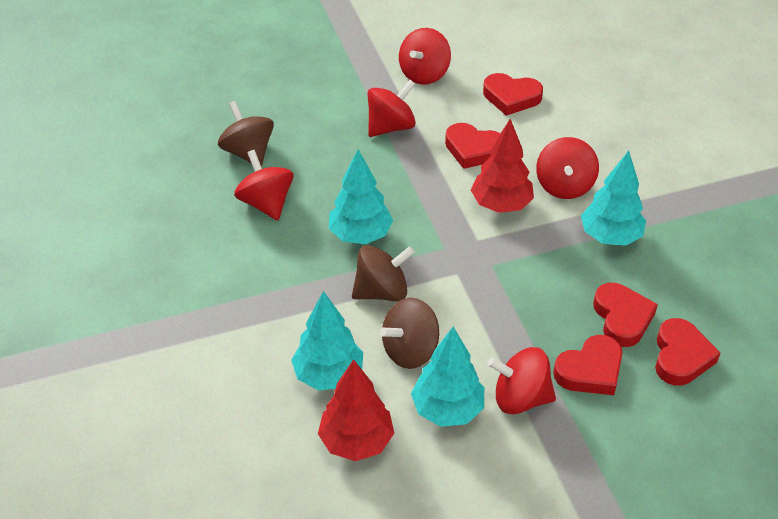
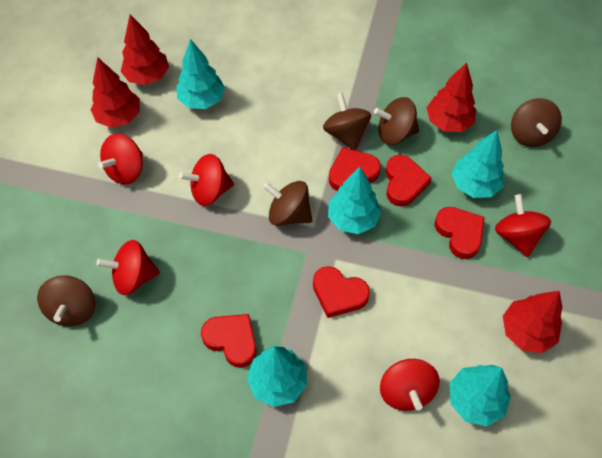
brown spinning top: 3 -> 5
red tree: 2 -> 4
turquoise tree: 4 -> 5

